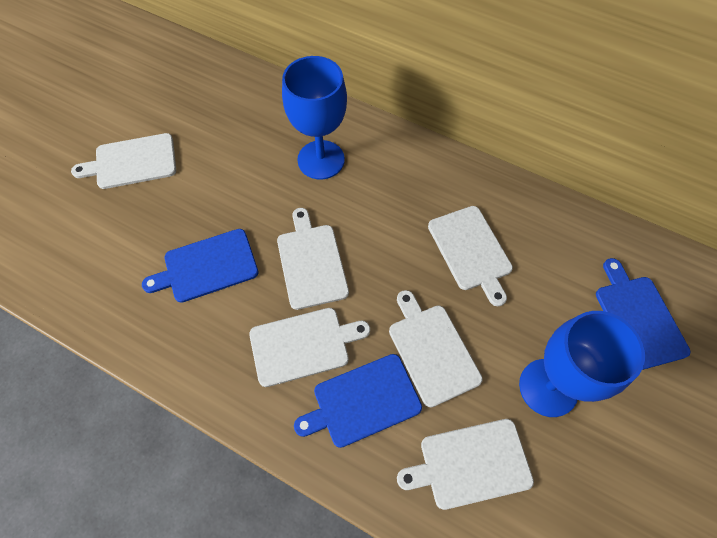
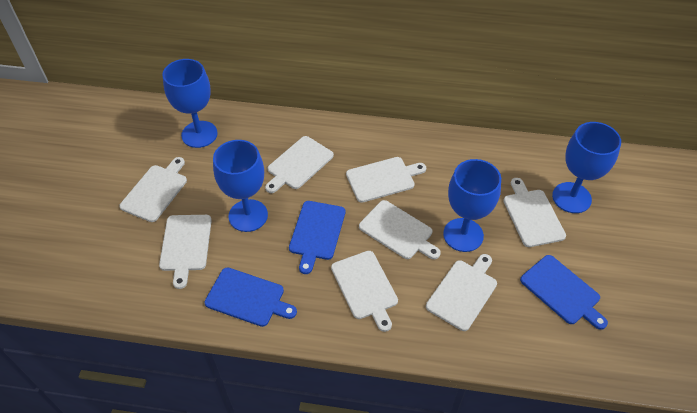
blue goblet: 2 -> 4
white cutting board: 6 -> 8

